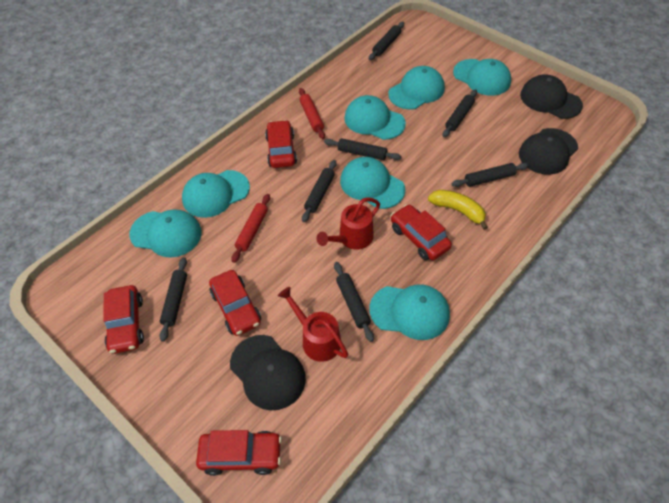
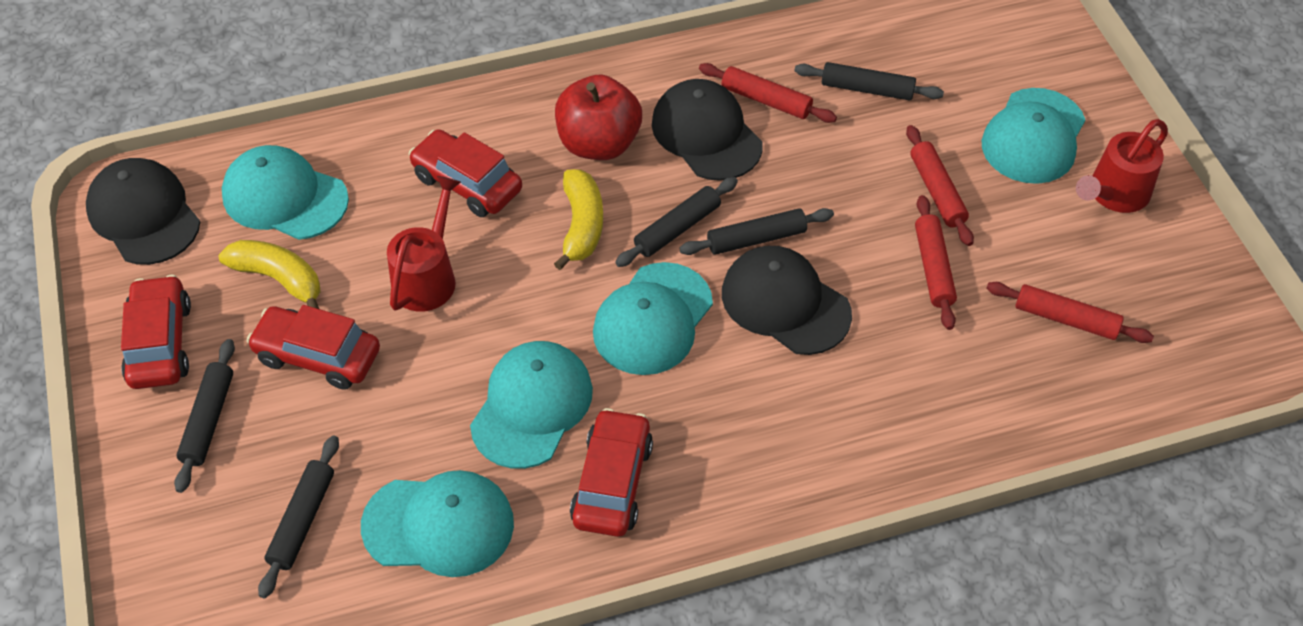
black rolling pin: 7 -> 5
red apple: 0 -> 1
red car: 5 -> 4
red rolling pin: 2 -> 4
turquoise cap: 7 -> 5
yellow banana: 1 -> 2

